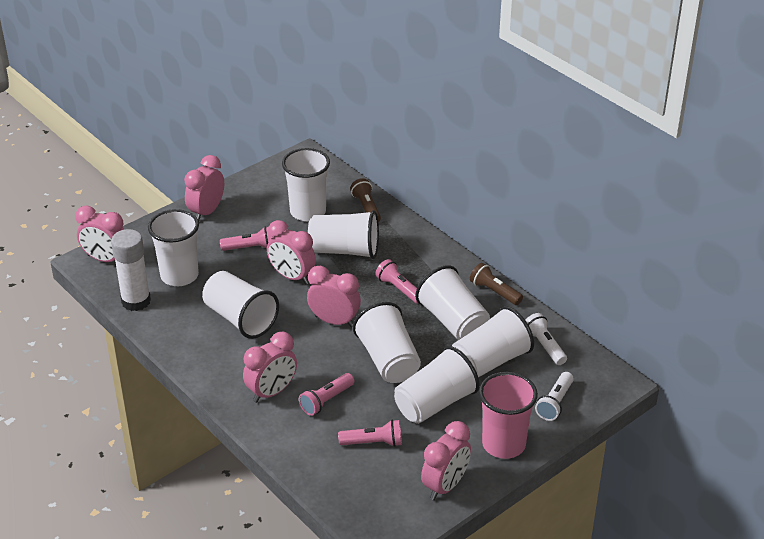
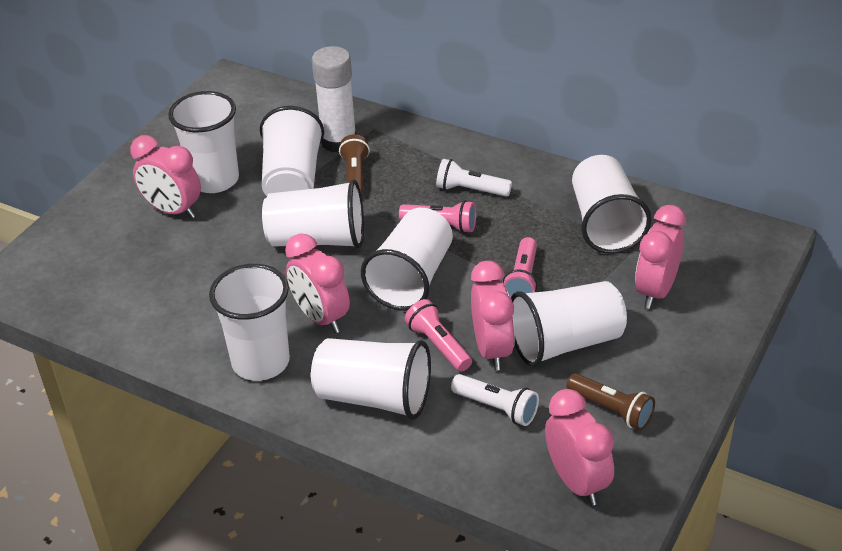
pink clock: 6 -> 5
pink cup: 1 -> 0
pink flashlight: 4 -> 3

